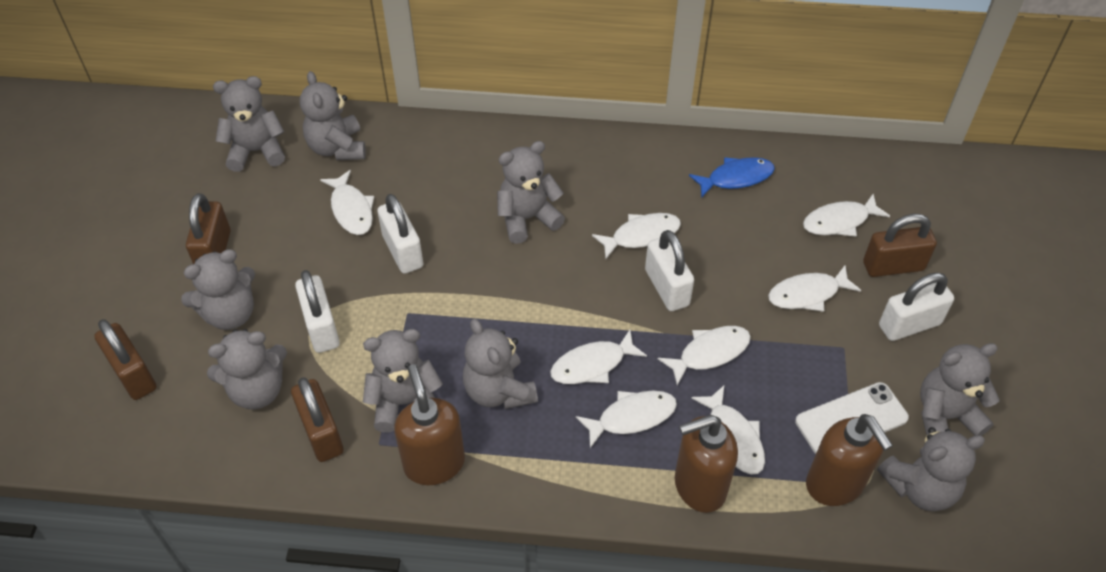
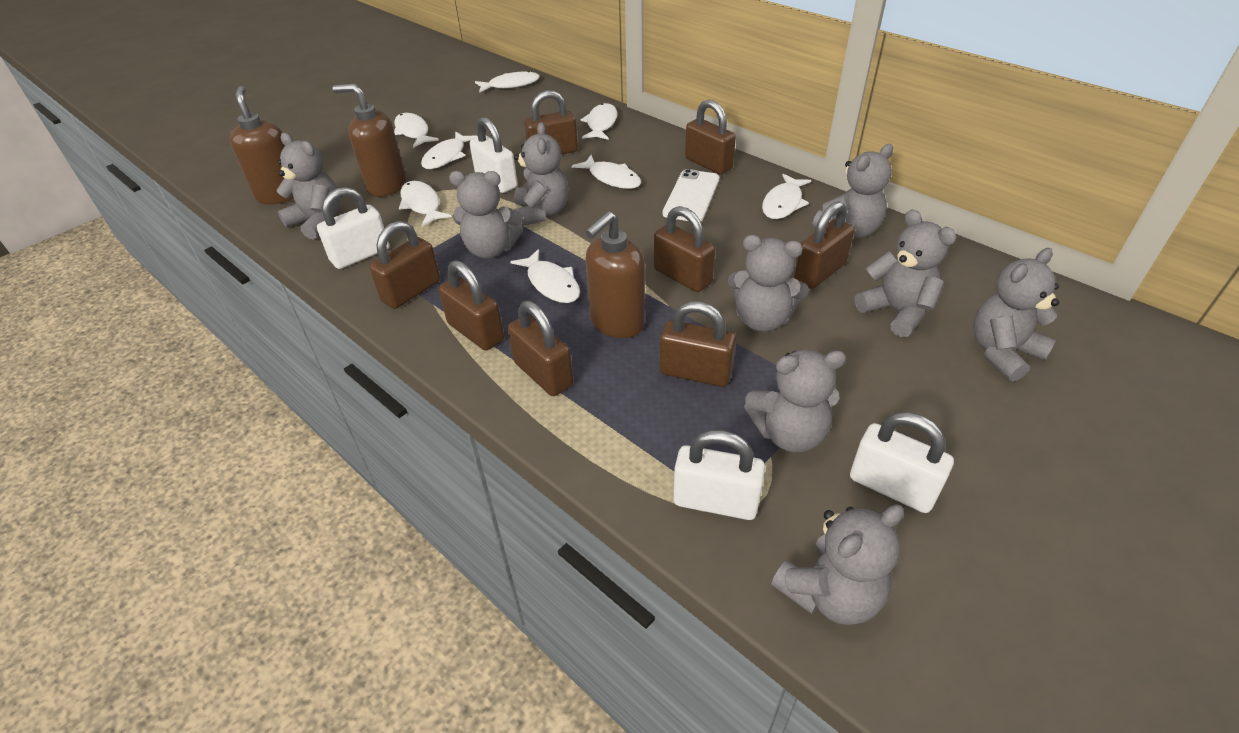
blue fish: 1 -> 0
brown padlock: 4 -> 8

